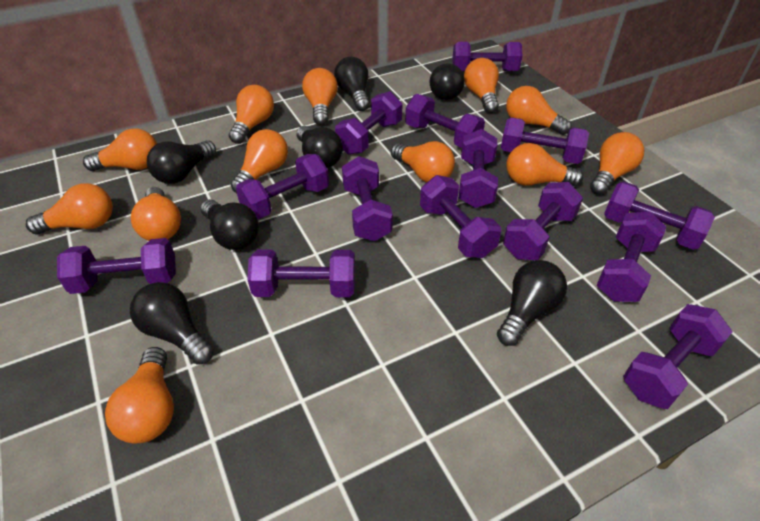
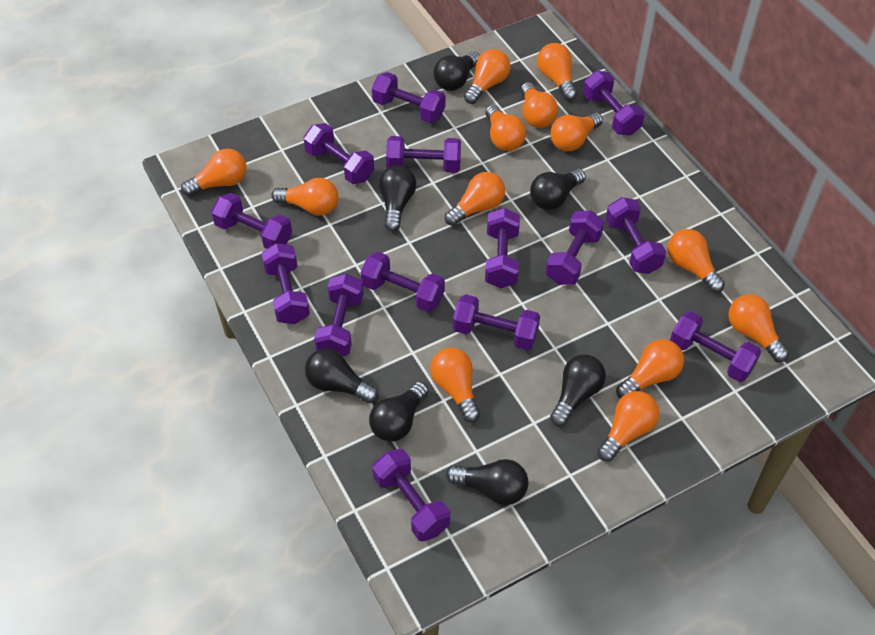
orange light bulb: 12 -> 13

